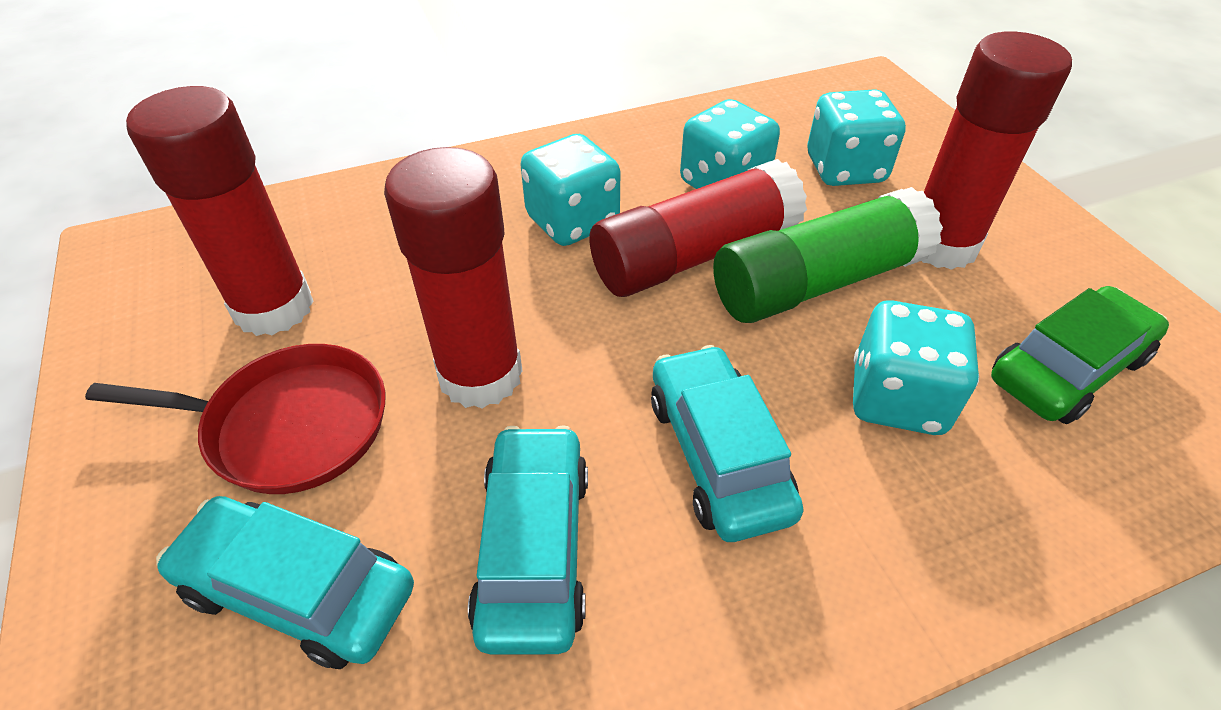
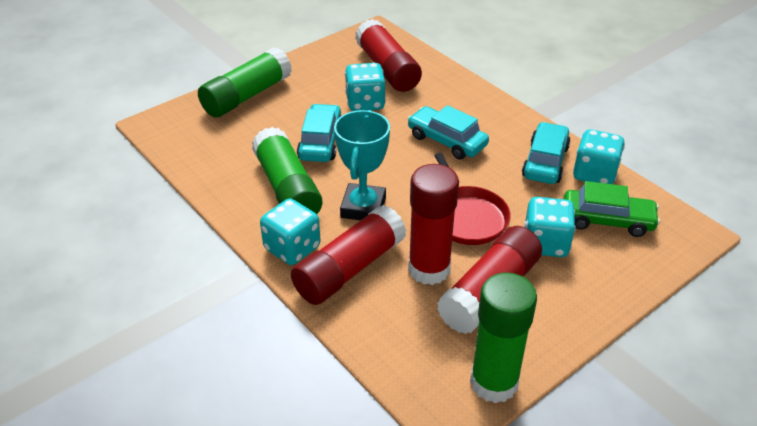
green glue stick: 1 -> 3
turquoise trophy: 0 -> 1

